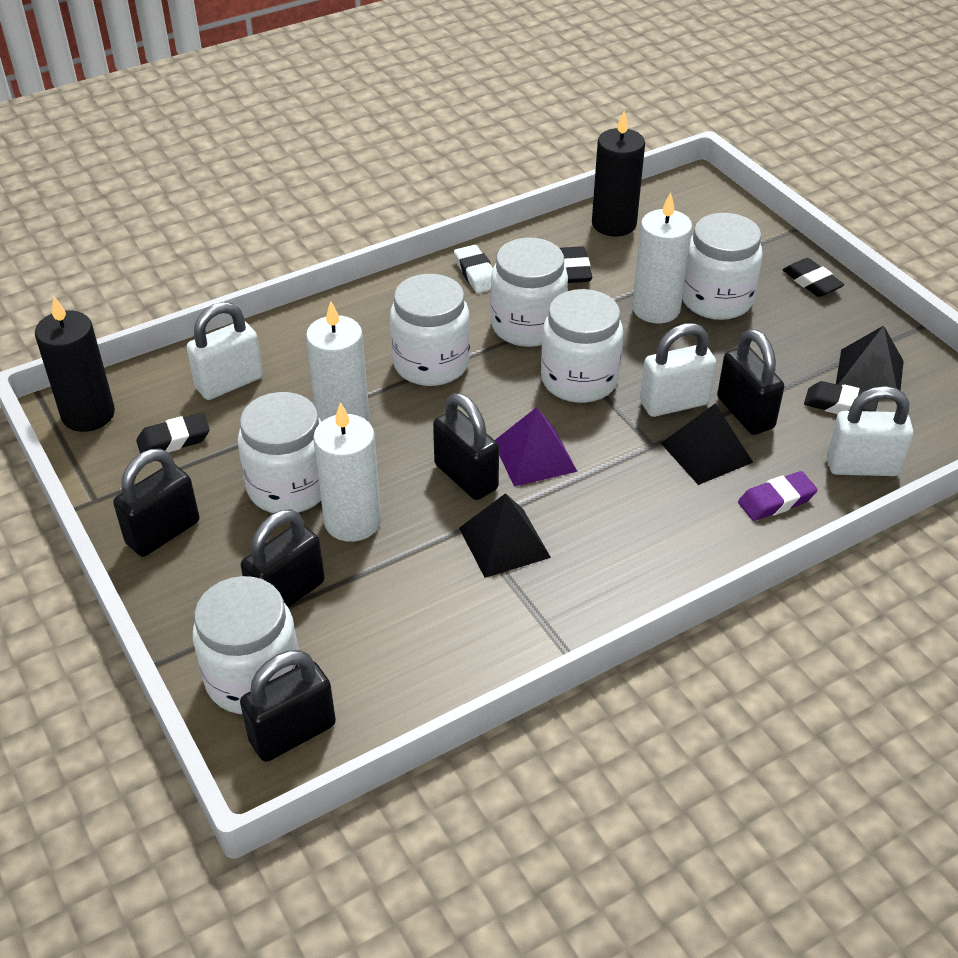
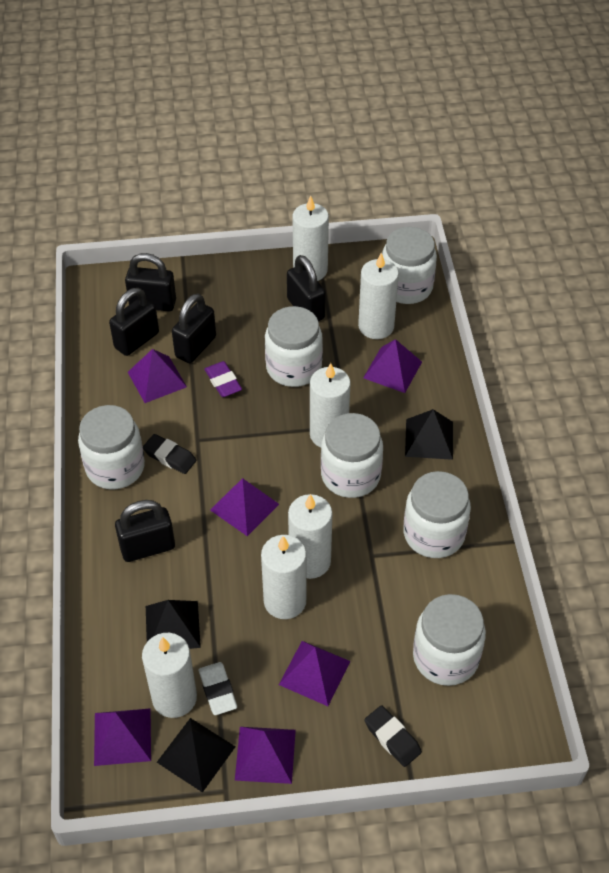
black candle: 2 -> 0
black eraser: 4 -> 2
purple pyramid: 1 -> 6
white candle: 3 -> 6
white padlock: 3 -> 0

